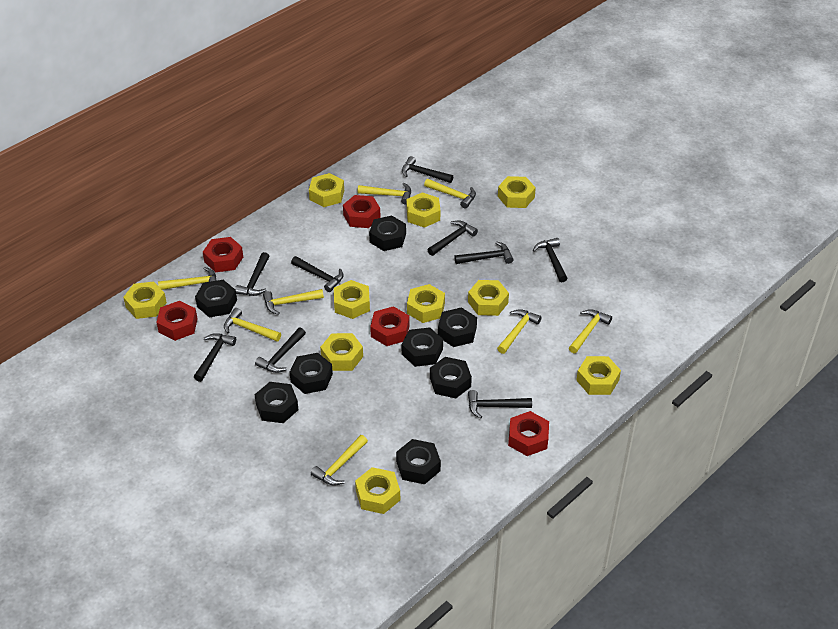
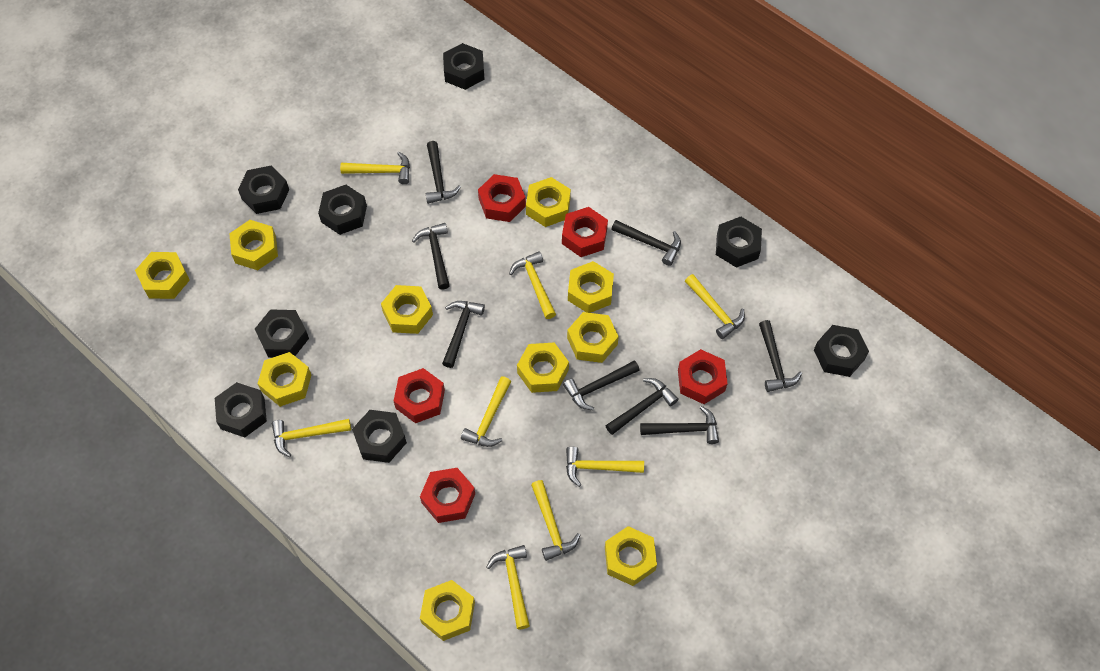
black hammer: 9 -> 8

